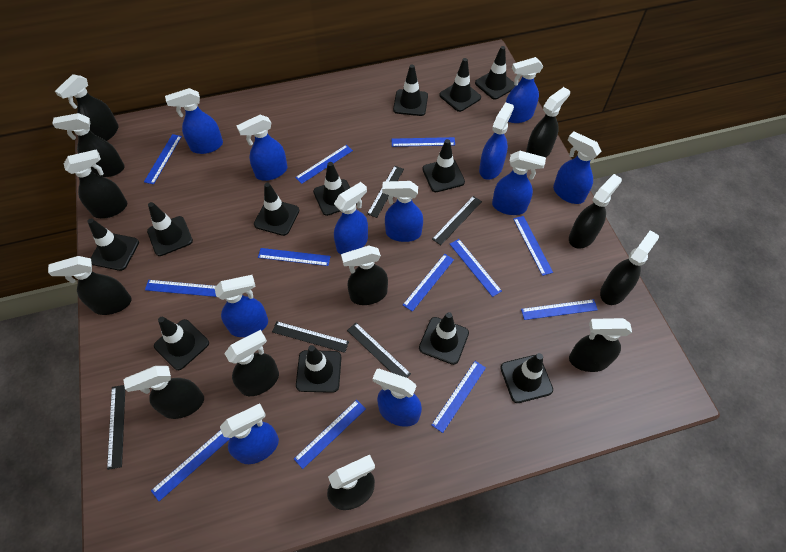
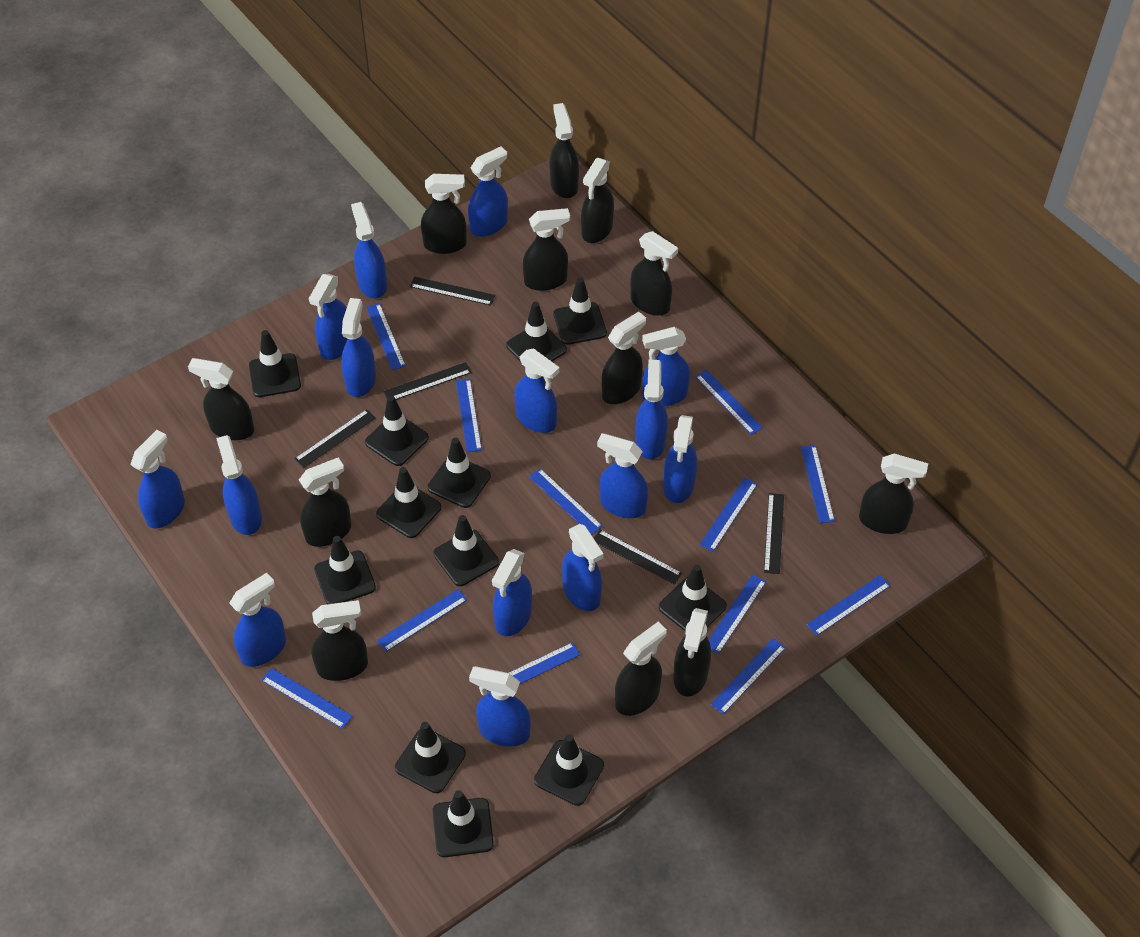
blue spray bottle: 11 -> 15

